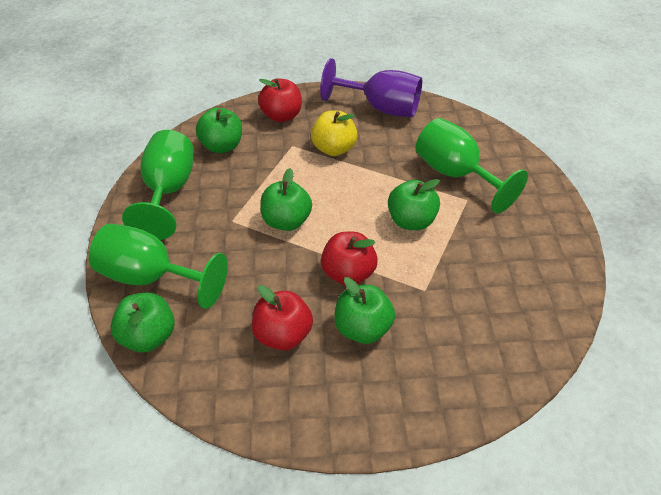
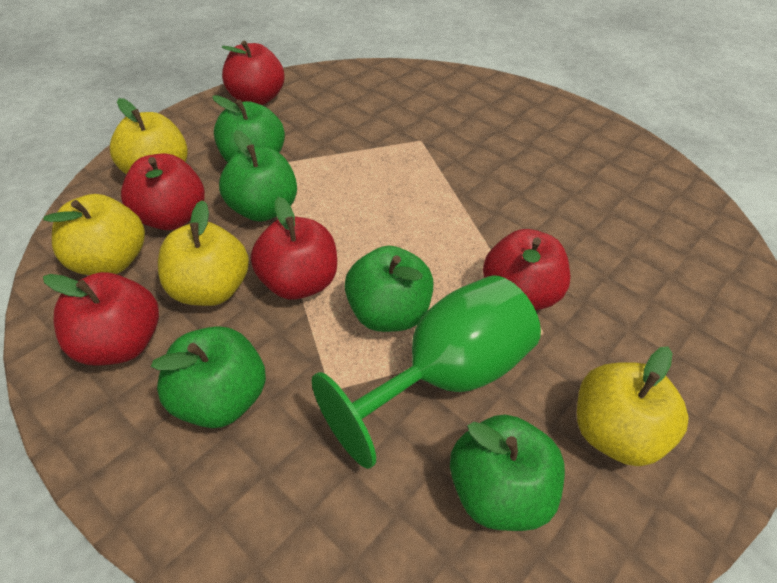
green goblet: 3 -> 1
purple goblet: 1 -> 0
red apple: 3 -> 5
yellow apple: 1 -> 4

